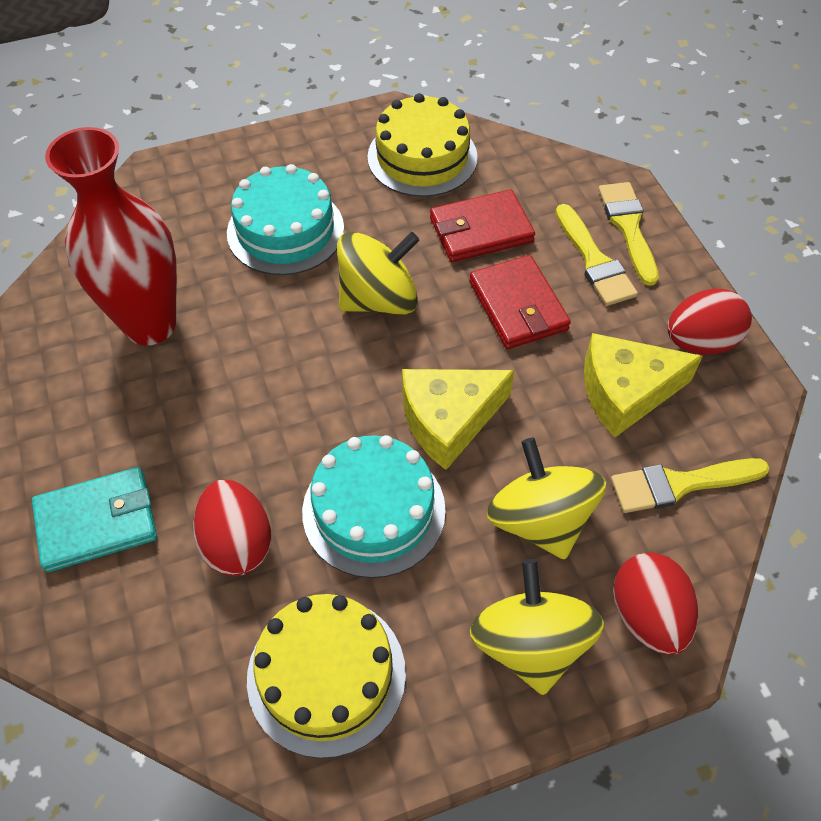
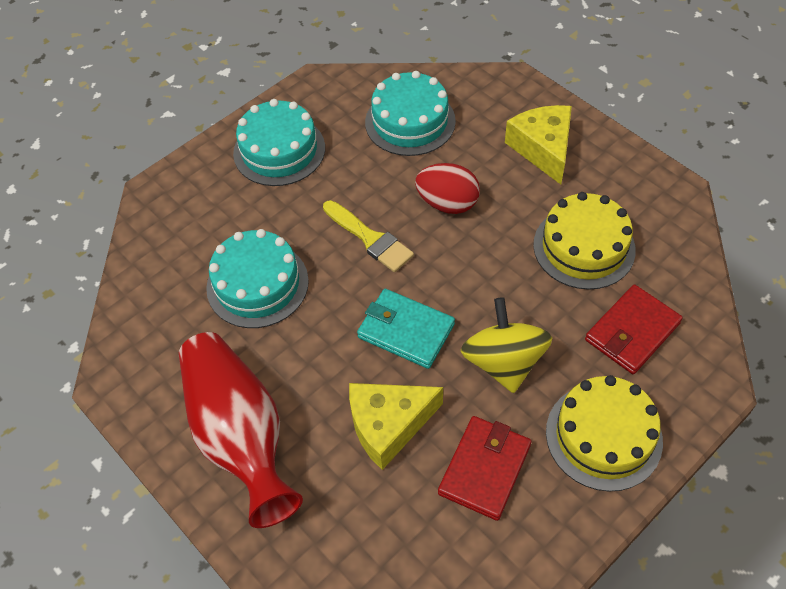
red egg: 3 -> 1
turquoise cake: 2 -> 3
yellow brush: 3 -> 1
yellow spinning top: 3 -> 1

